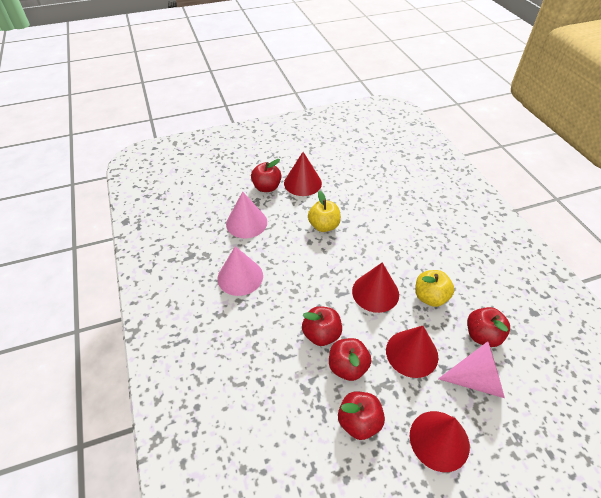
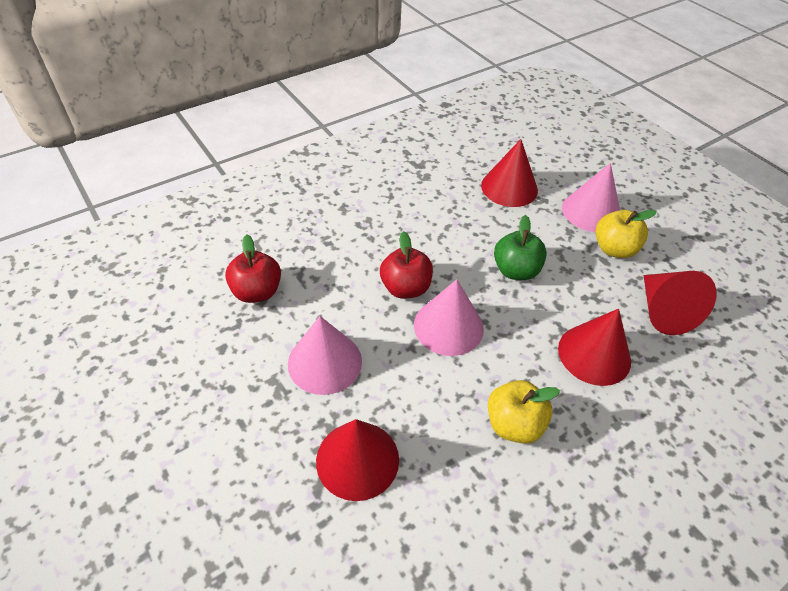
green apple: 0 -> 1
red apple: 5 -> 2

